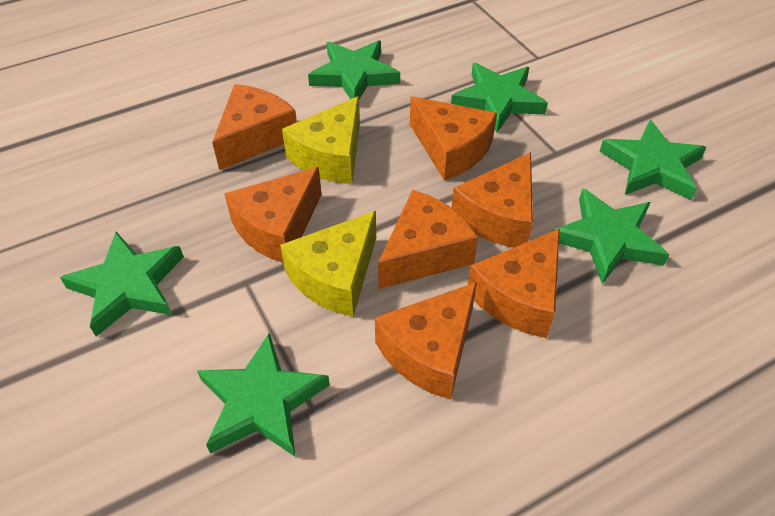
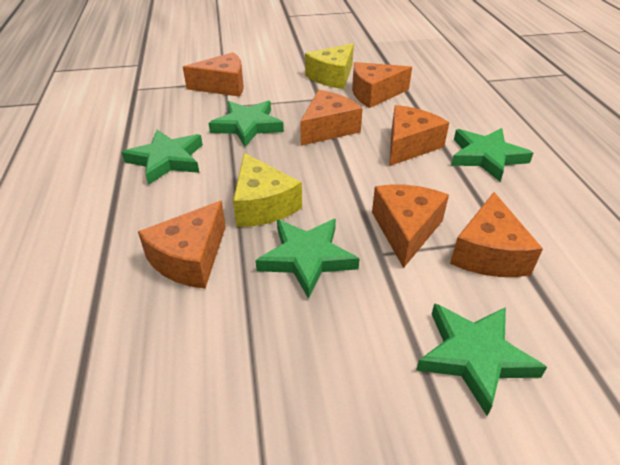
green star: 6 -> 5

